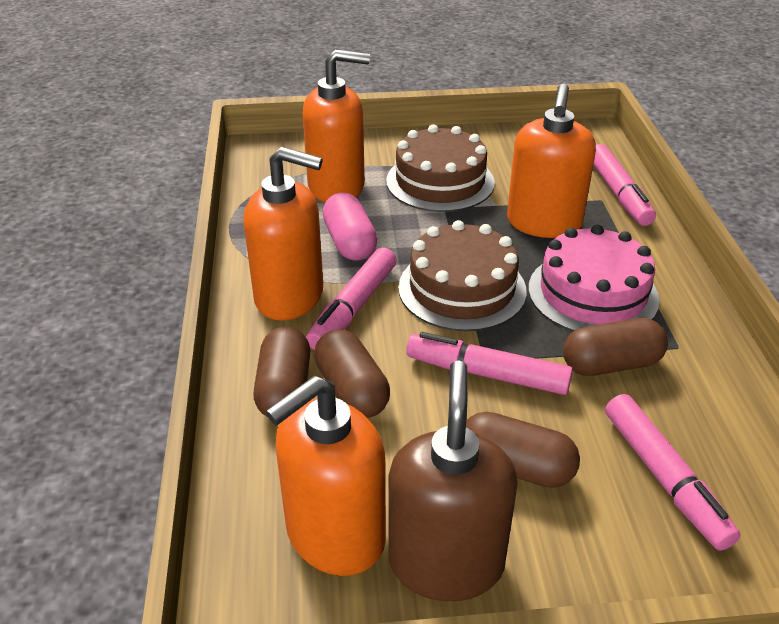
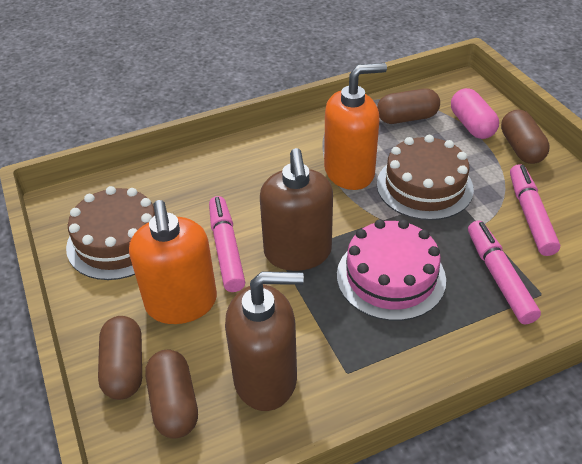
brown soap dispenser: 1 -> 2
orange soap dispenser: 4 -> 2
pink marker: 4 -> 3

